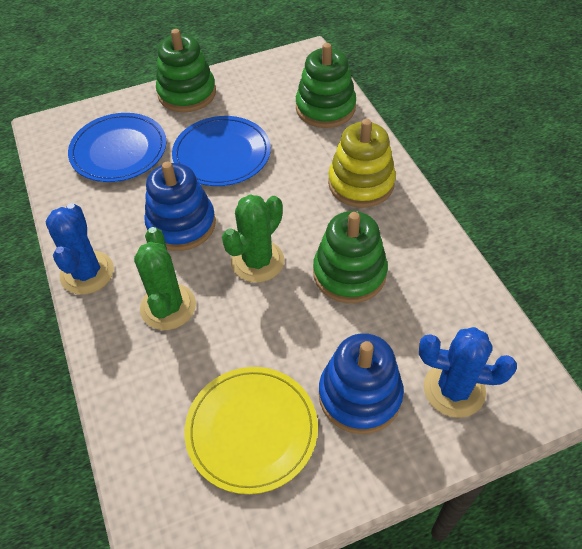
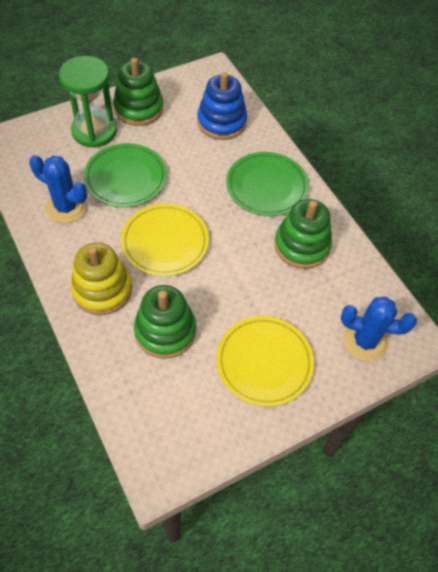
blue plate: 2 -> 0
blue stacking toy: 2 -> 1
green cactus: 2 -> 0
green hourglass: 0 -> 1
green plate: 0 -> 2
yellow plate: 1 -> 2

